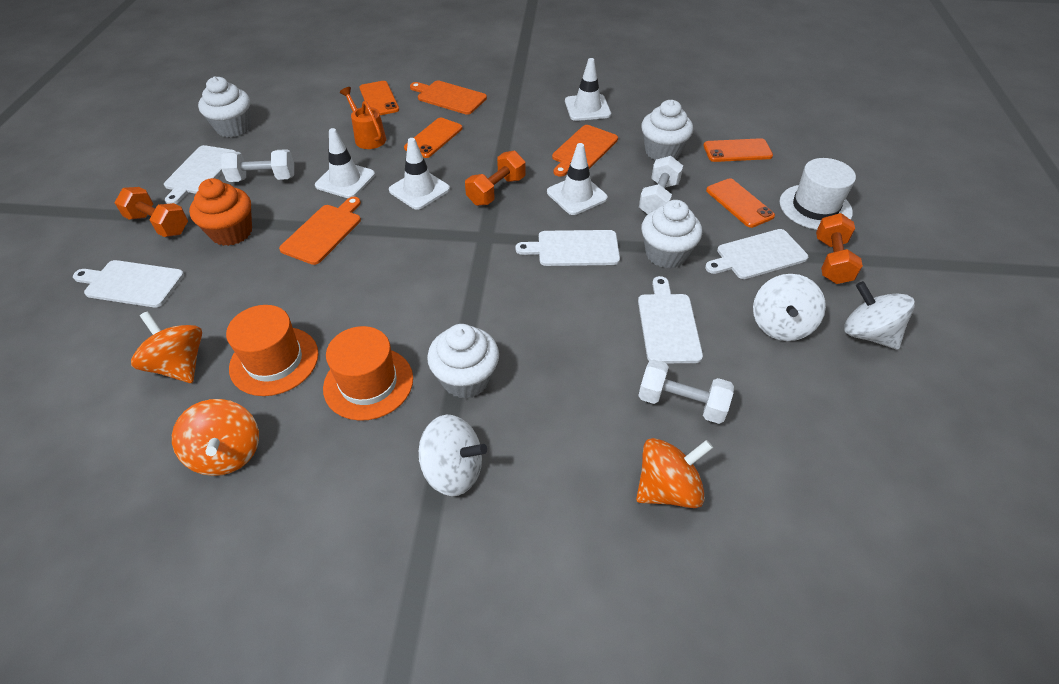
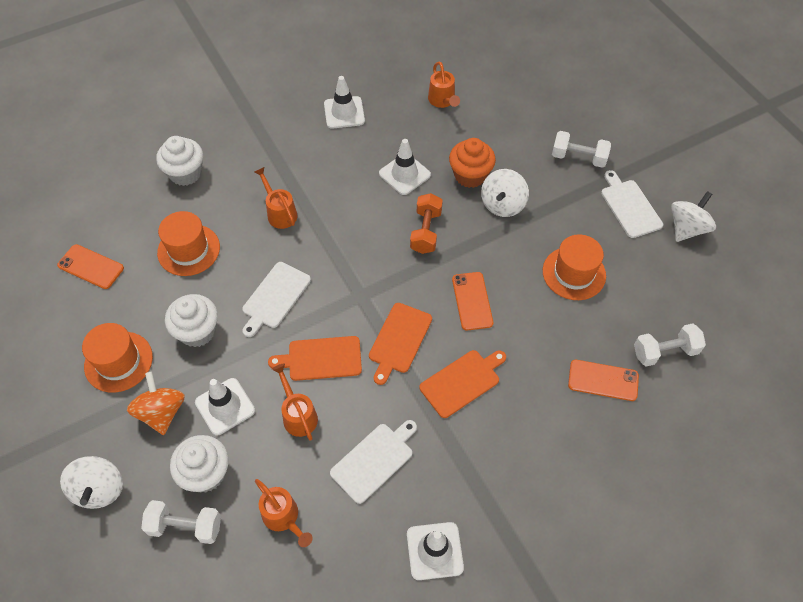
orange dumbbell: 3 -> 1
orange hat: 2 -> 3
orange phone: 4 -> 3
orange spinning top: 3 -> 1
orange watering can: 1 -> 4
white cupcake: 4 -> 3
white cutting board: 5 -> 3
white hat: 1 -> 0

